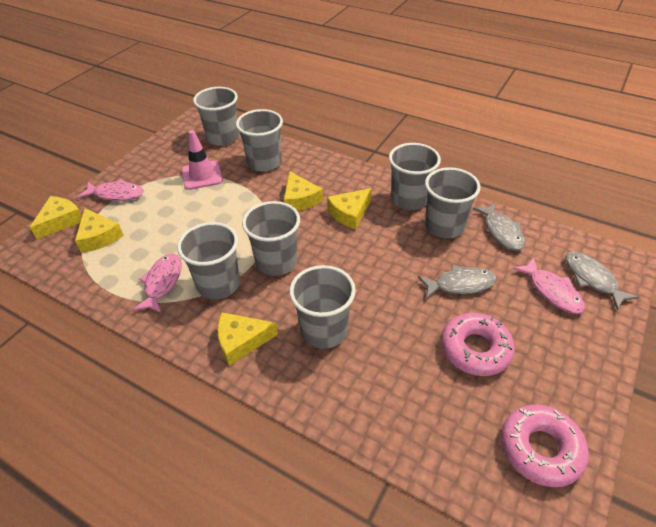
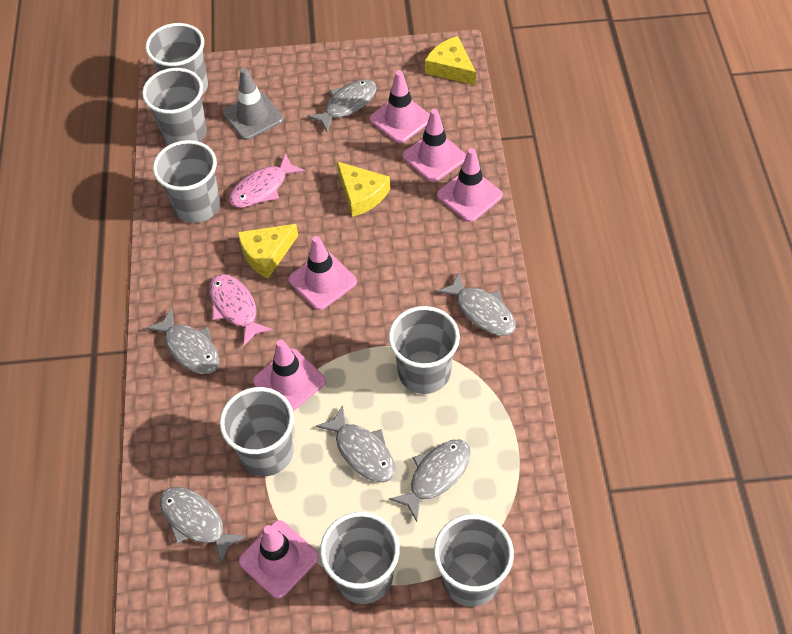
grey fish: 3 -> 6
grey traffic cone: 0 -> 1
pink donut: 2 -> 0
pink fish: 3 -> 2
pink traffic cone: 1 -> 6
yellow cheese: 5 -> 3

